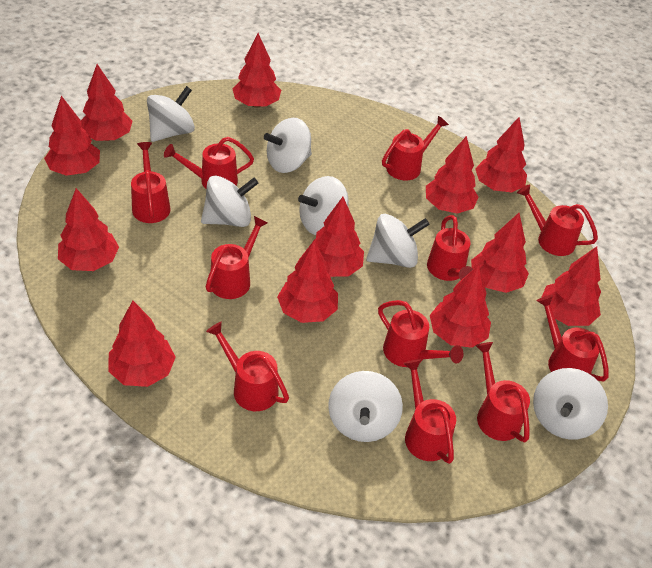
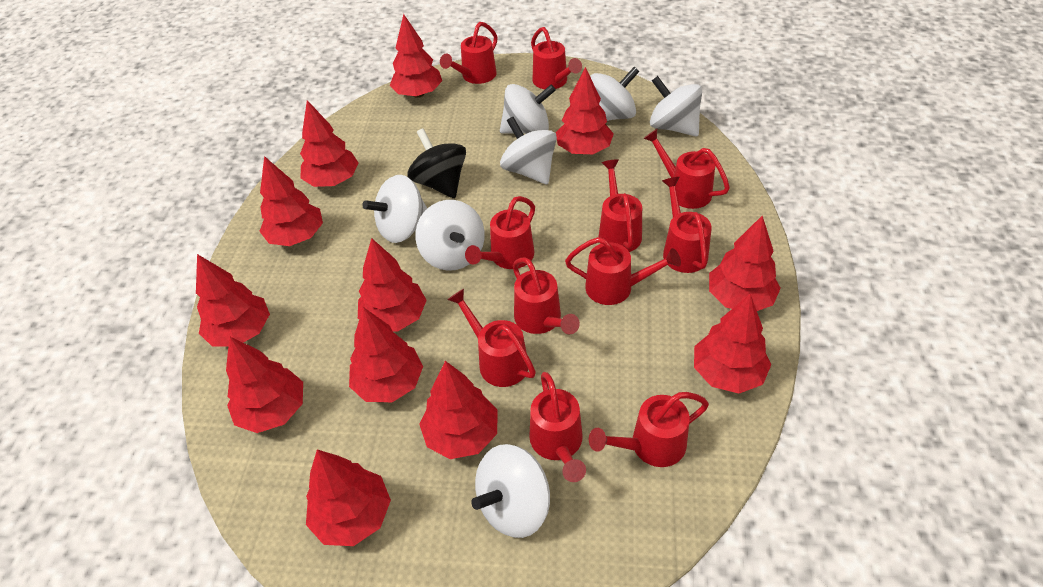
black spinning top: 0 -> 1

